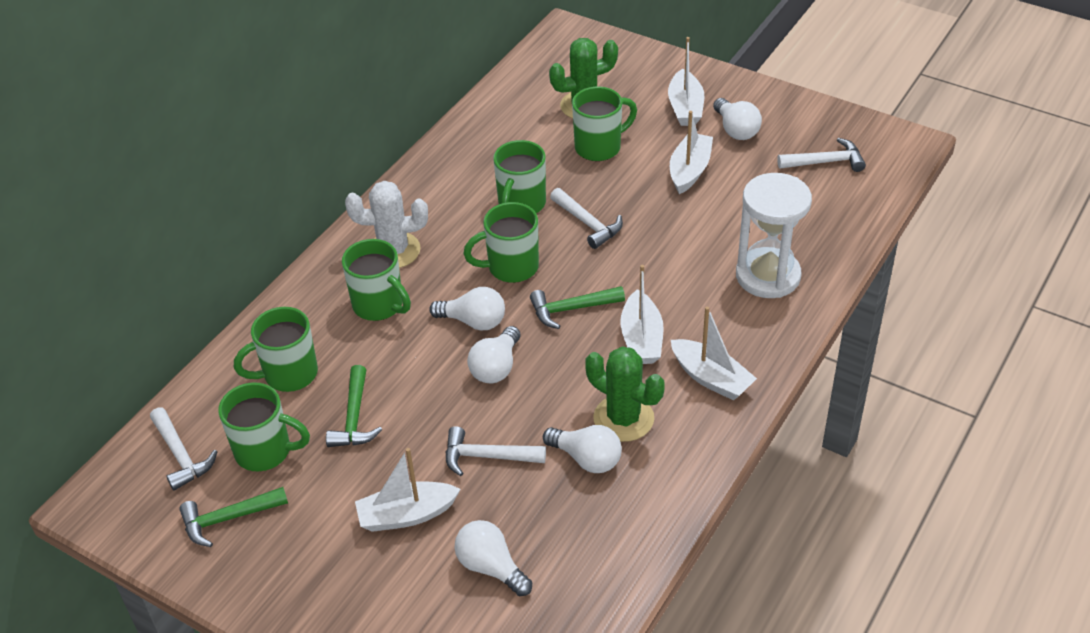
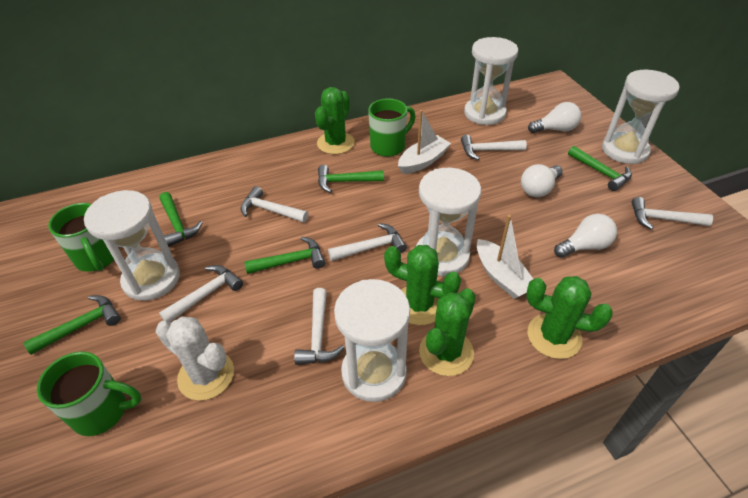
green cactus: 2 -> 4
green hammer: 3 -> 5
green mug: 6 -> 3
white boat: 5 -> 2
white hammer: 4 -> 6
white hourglass: 1 -> 5
white light bulb: 5 -> 3

